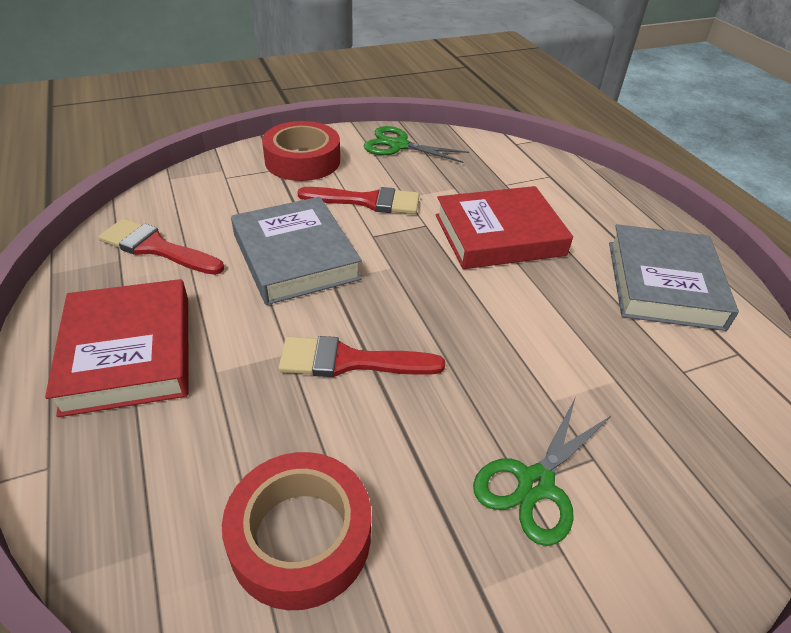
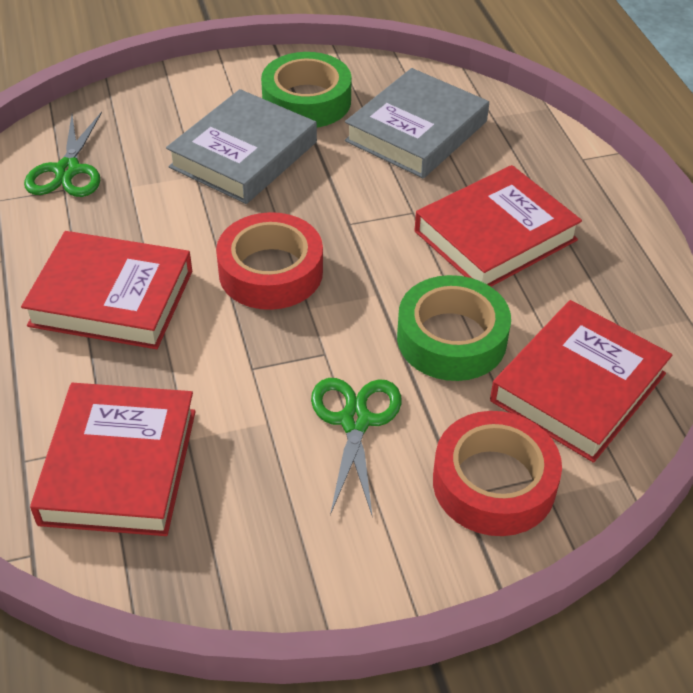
green tape: 0 -> 2
red book: 2 -> 4
red brush: 3 -> 0

